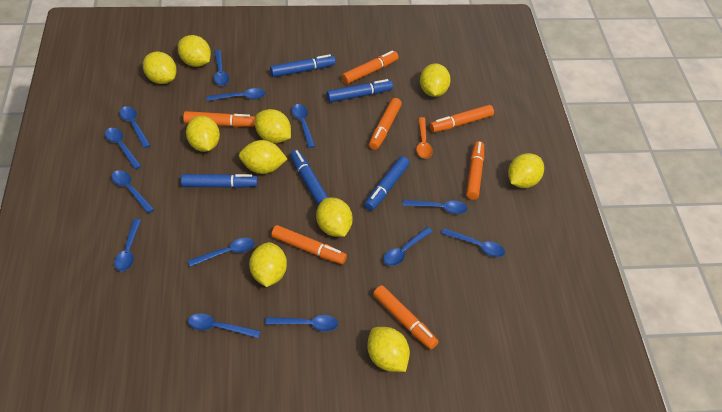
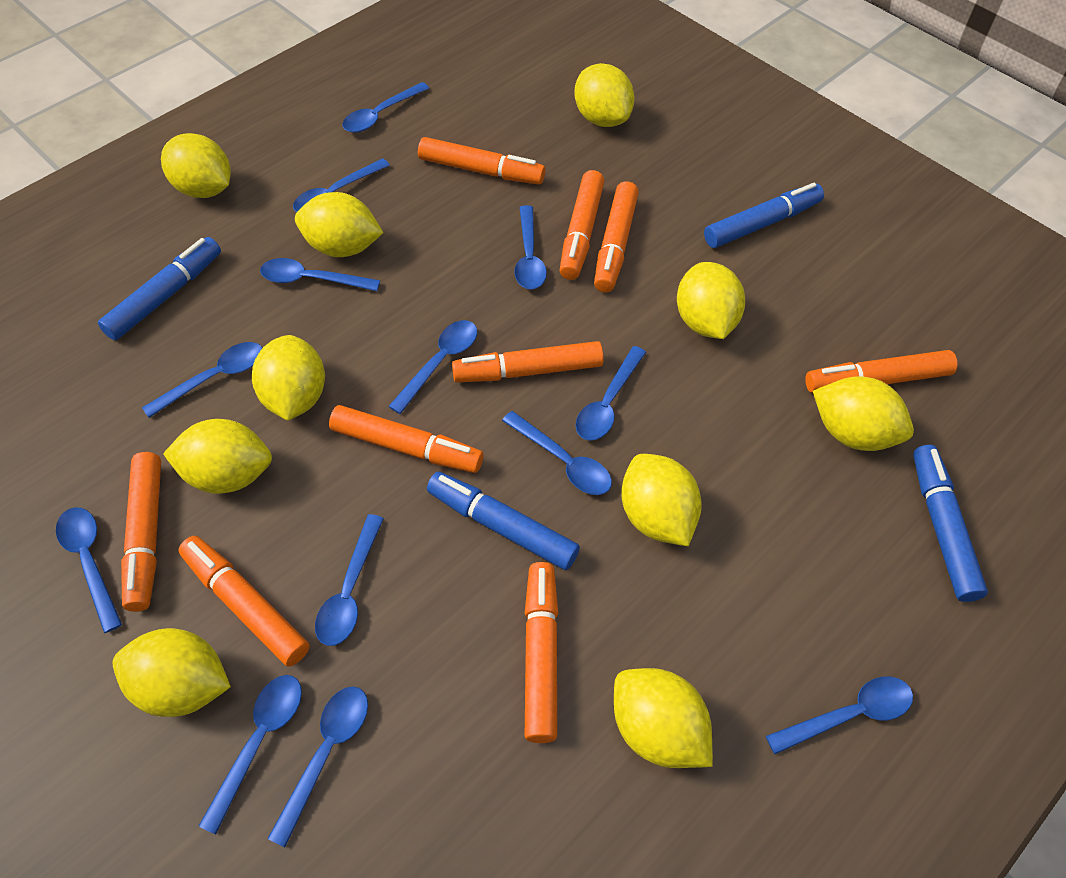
blue marker: 5 -> 4
orange marker: 7 -> 9
orange spoon: 1 -> 0

